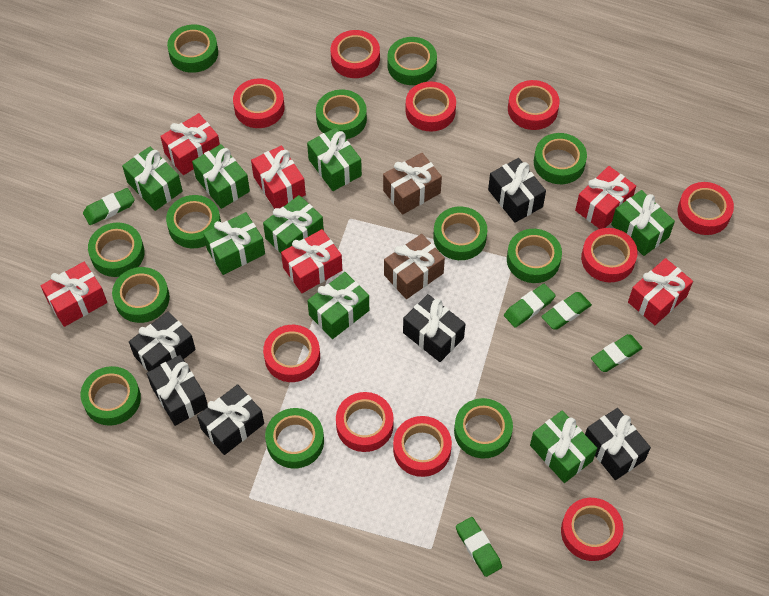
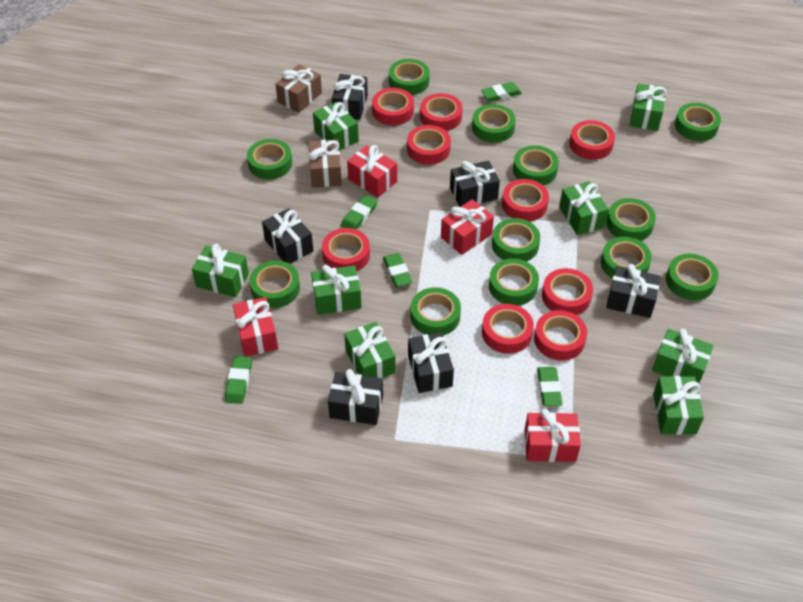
red gift: 6 -> 4
red tape: 10 -> 9

